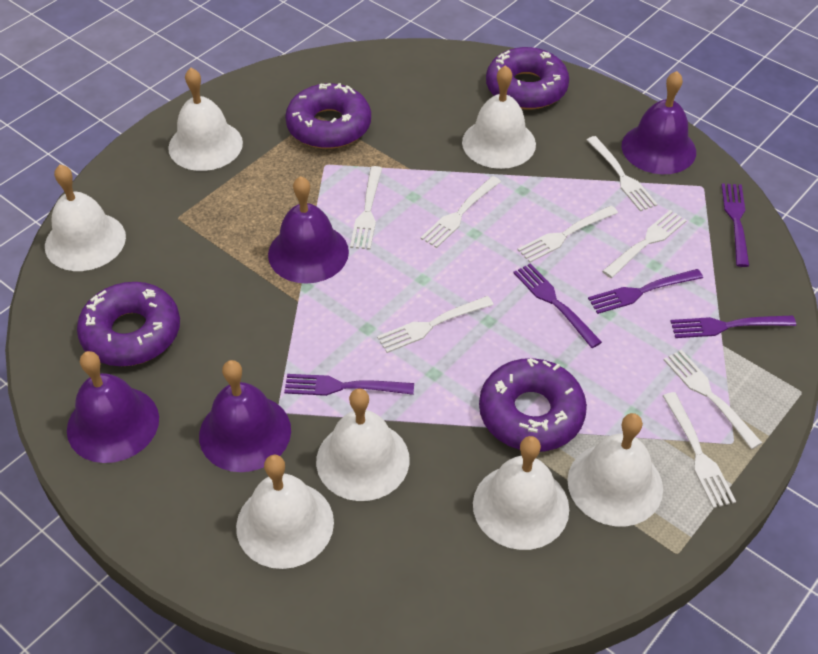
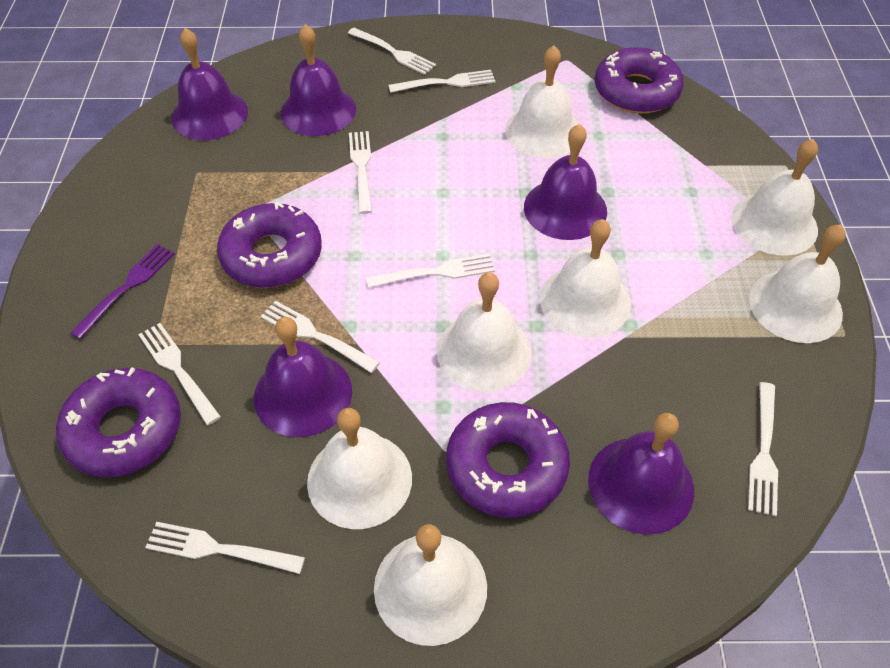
purple bell: 4 -> 5
purple fork: 5 -> 1

